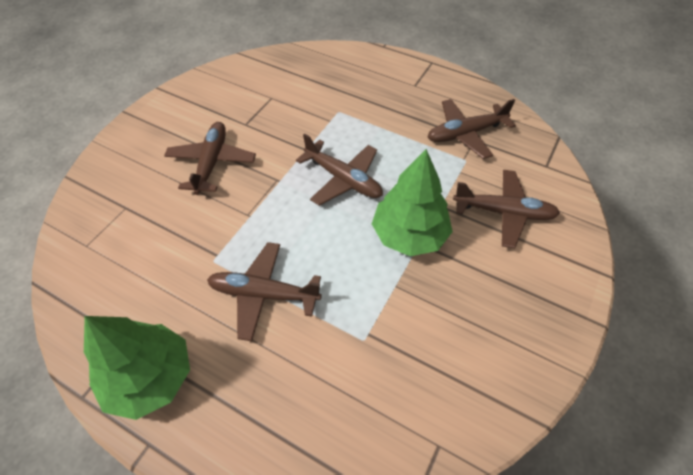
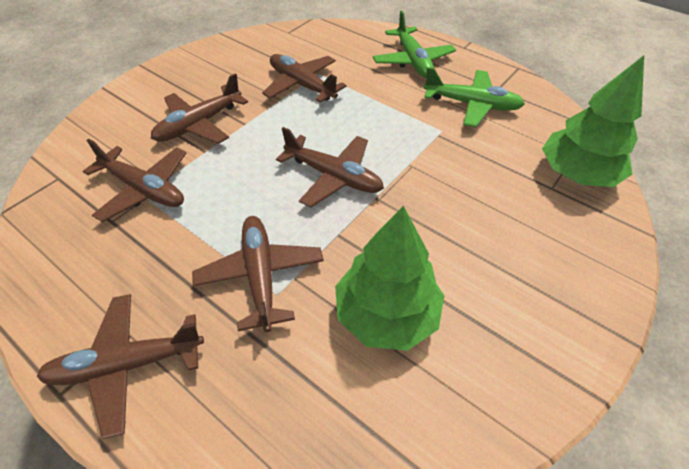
brown plane: 5 -> 6
green plane: 0 -> 2

